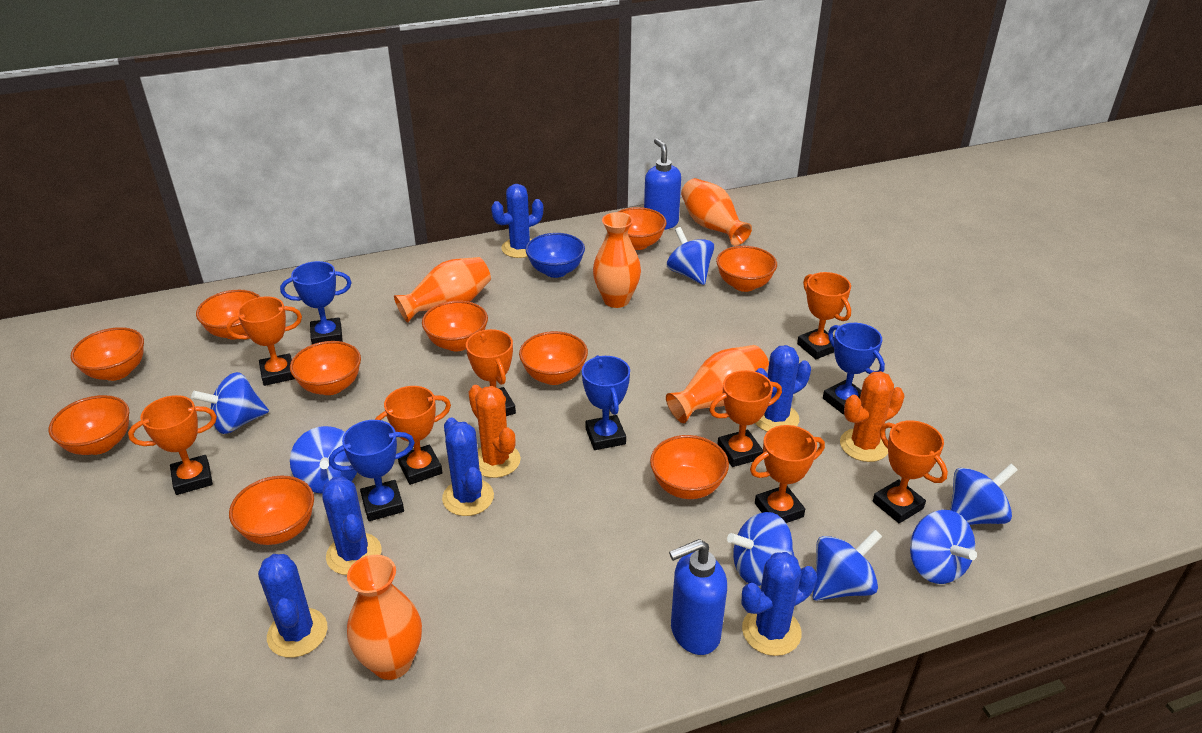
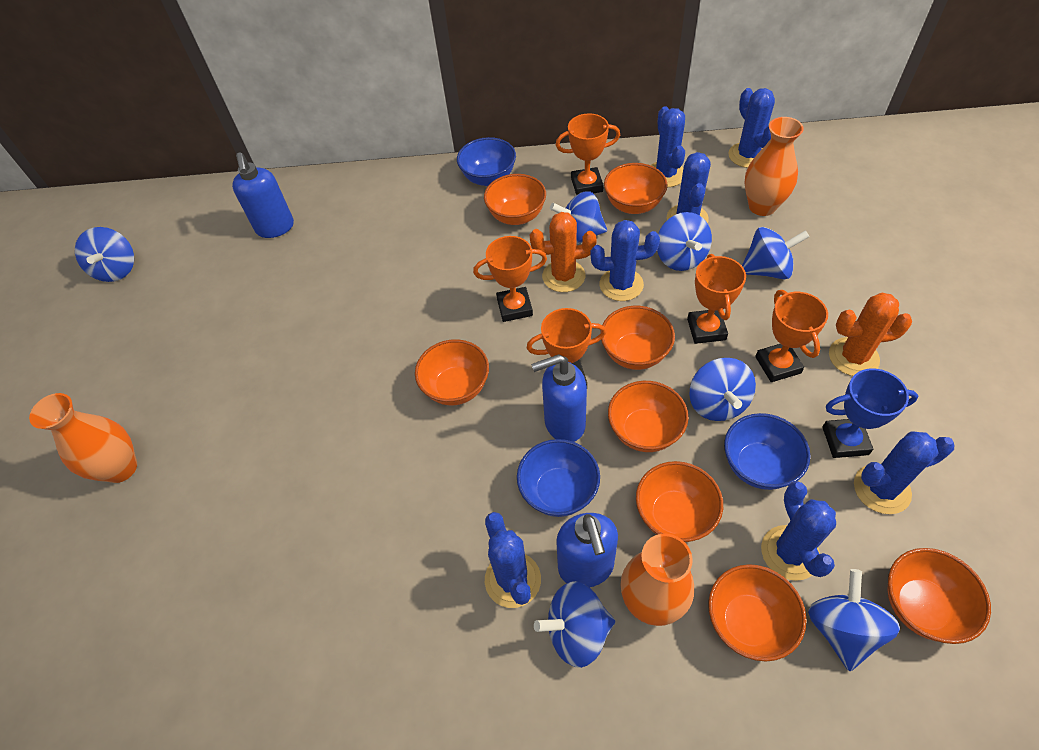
blue bowl: 1 -> 3
blue cactus: 6 -> 7
blue soap dispenser: 2 -> 3
blue trophy: 4 -> 1
orange bowl: 10 -> 8
orange trophy: 8 -> 5
orange vase: 5 -> 3

